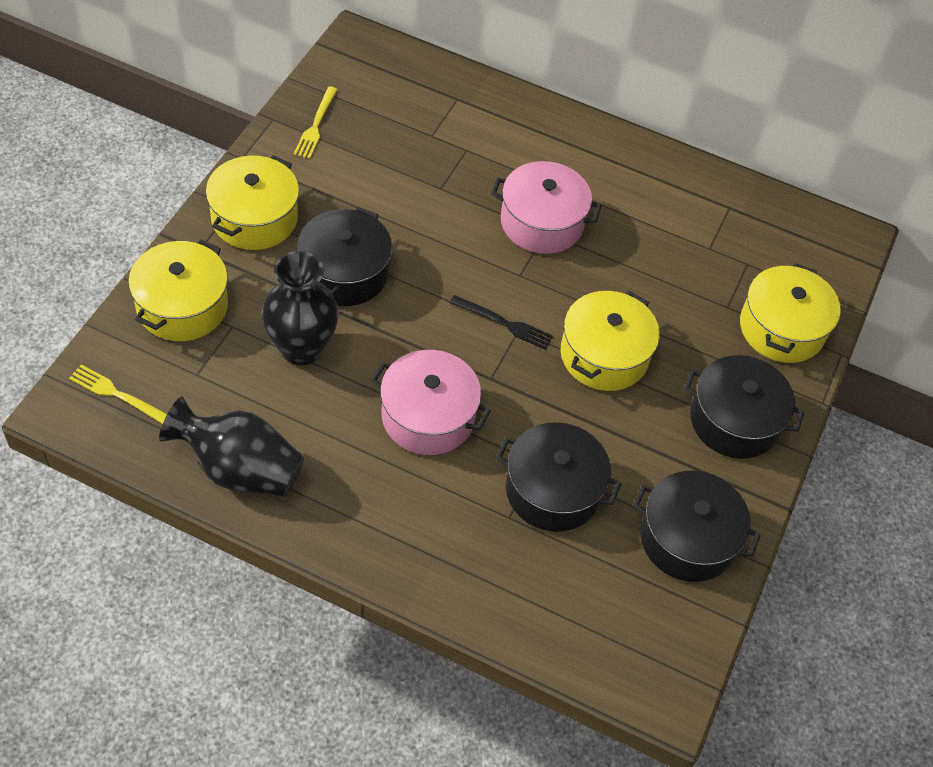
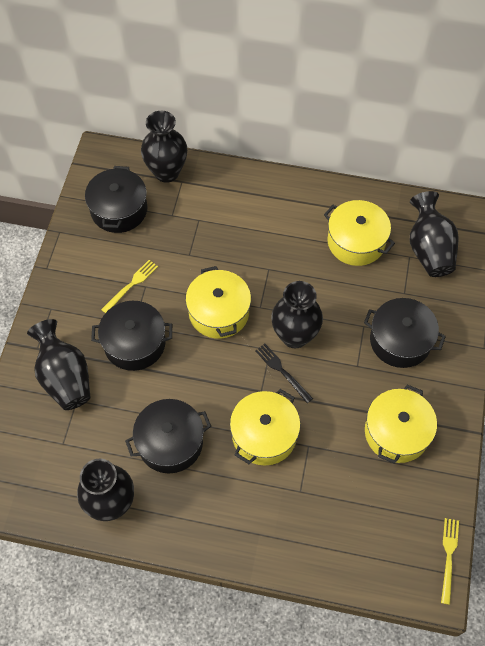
black vase: 2 -> 5
pink pot: 2 -> 0

